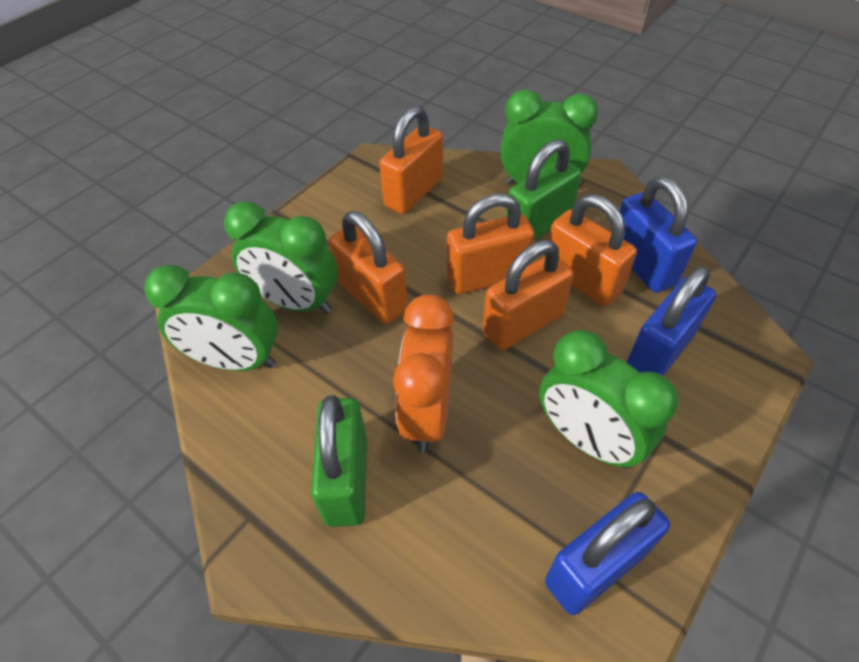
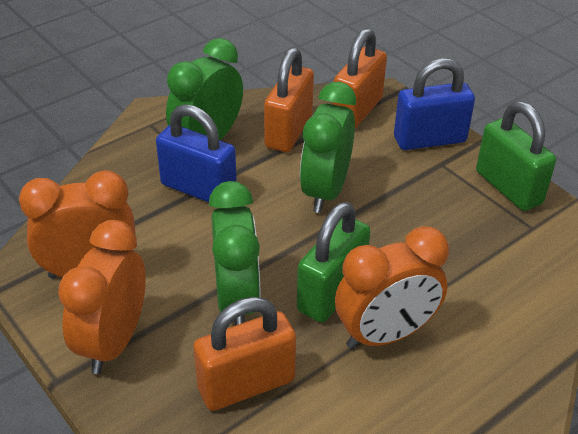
blue padlock: 3 -> 2
green clock: 4 -> 3
orange clock: 1 -> 3
orange padlock: 5 -> 3

